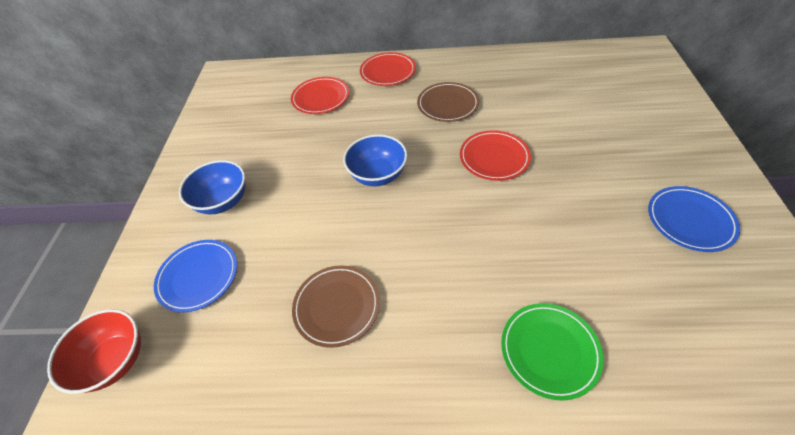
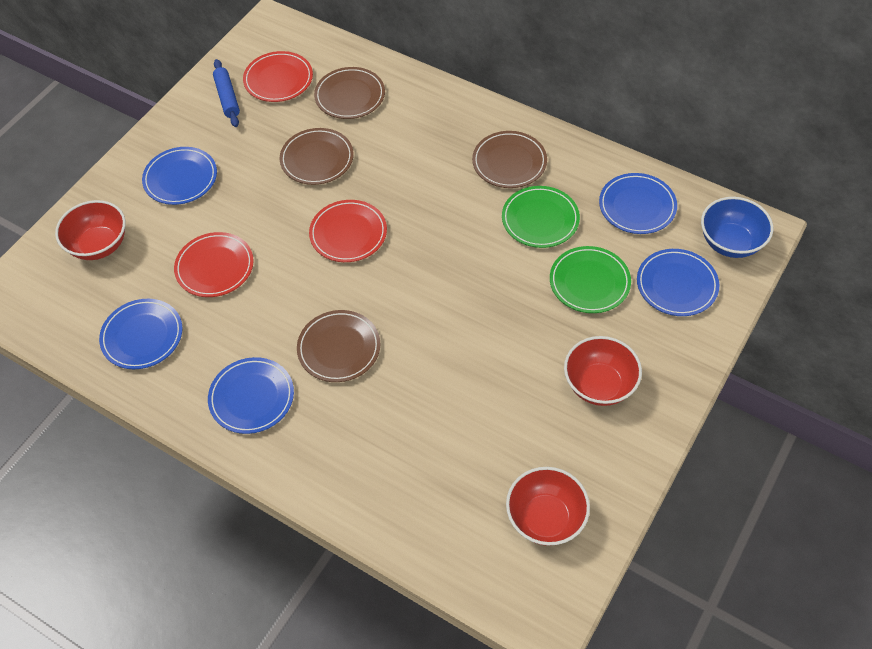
blue bowl: 2 -> 1
blue plate: 2 -> 5
blue rolling pin: 0 -> 1
brown plate: 2 -> 4
green plate: 1 -> 2
red bowl: 1 -> 3

